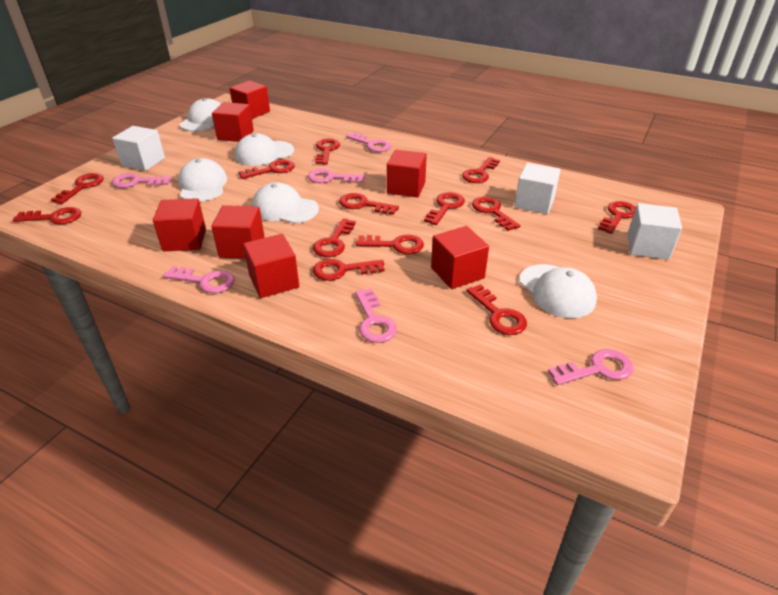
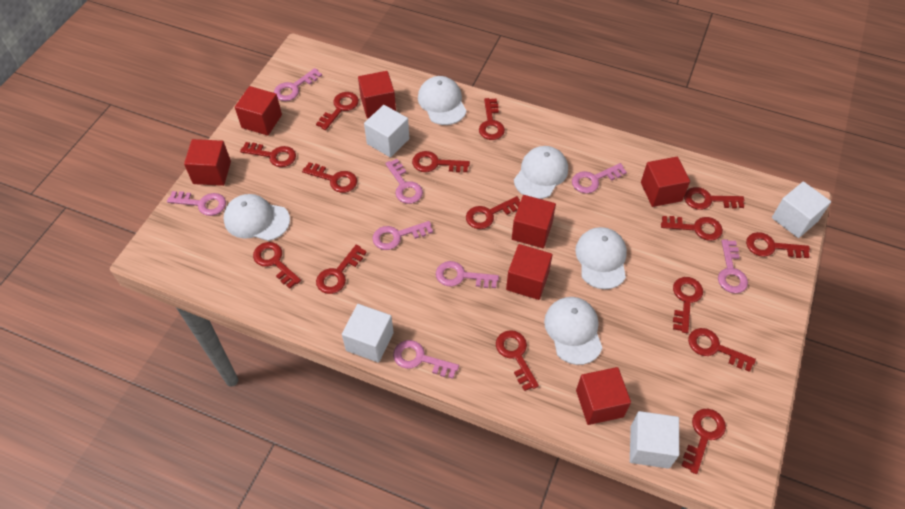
pink key: 6 -> 8
red key: 13 -> 15
white cube: 3 -> 4

